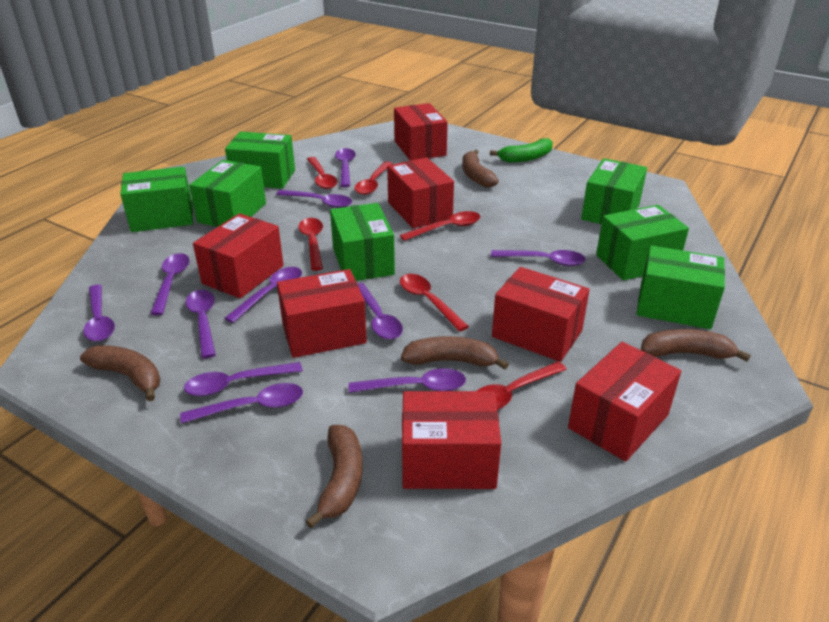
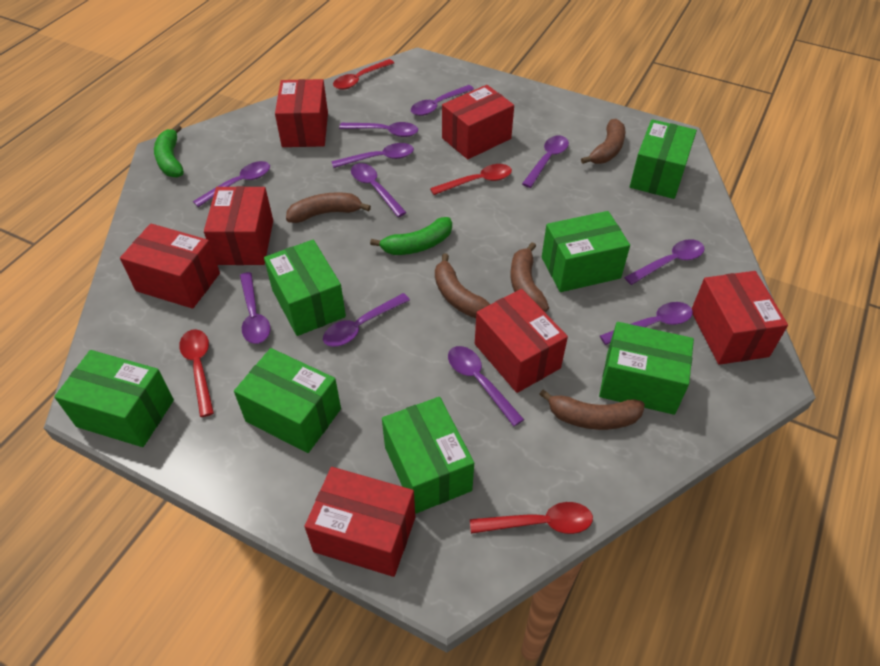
green banana: 1 -> 2
red spoon: 6 -> 4

